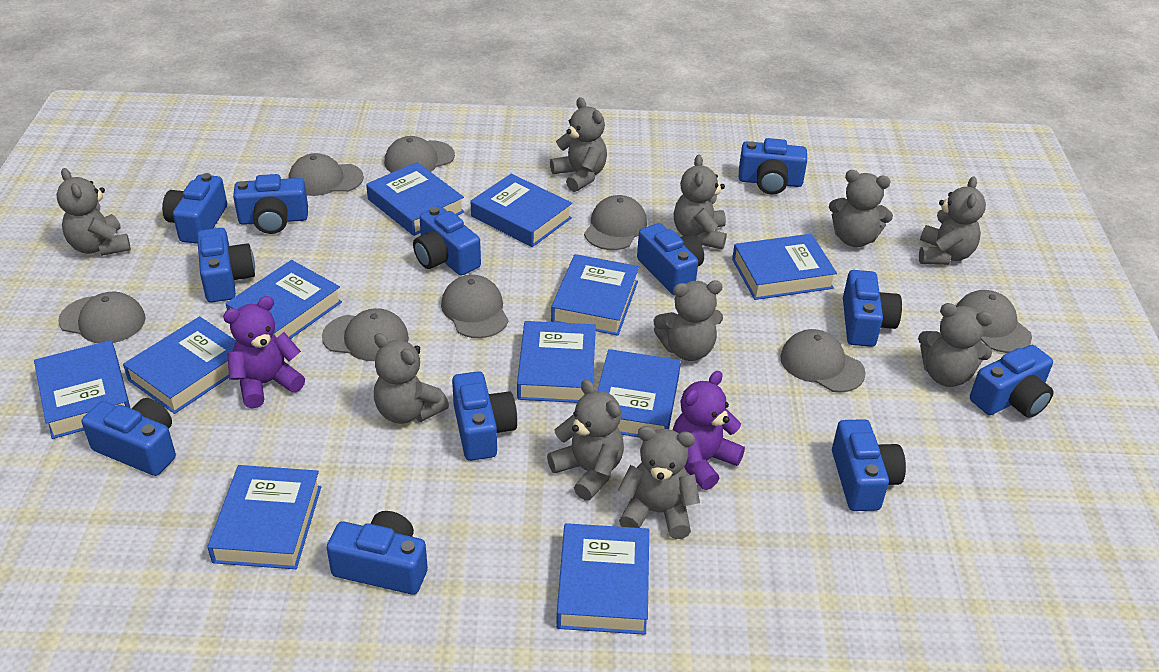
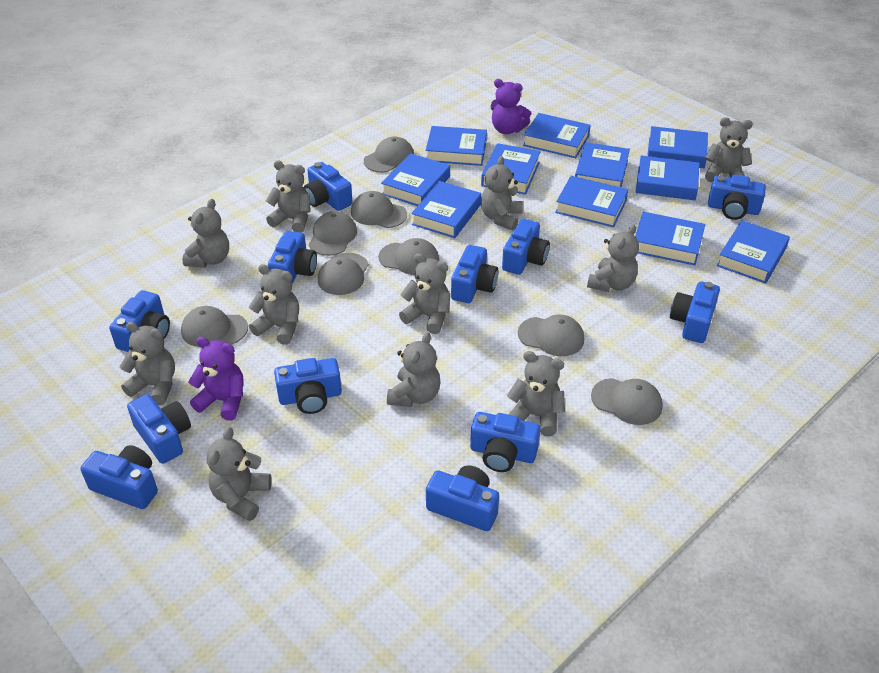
grey teddy bear: 10 -> 11

